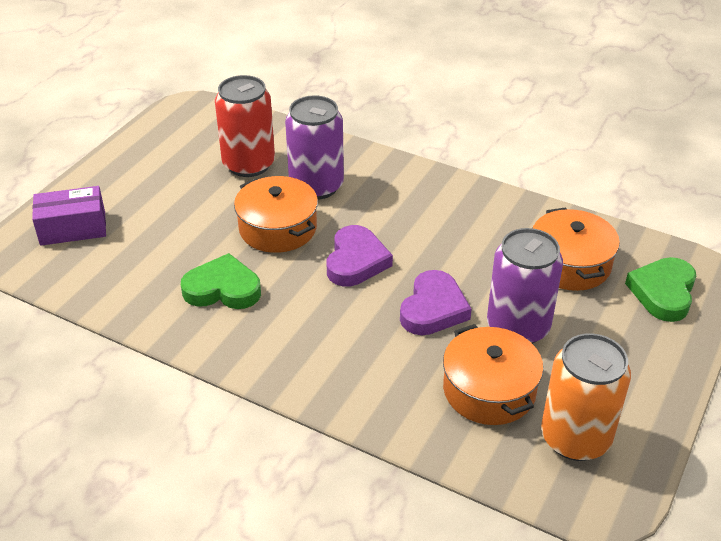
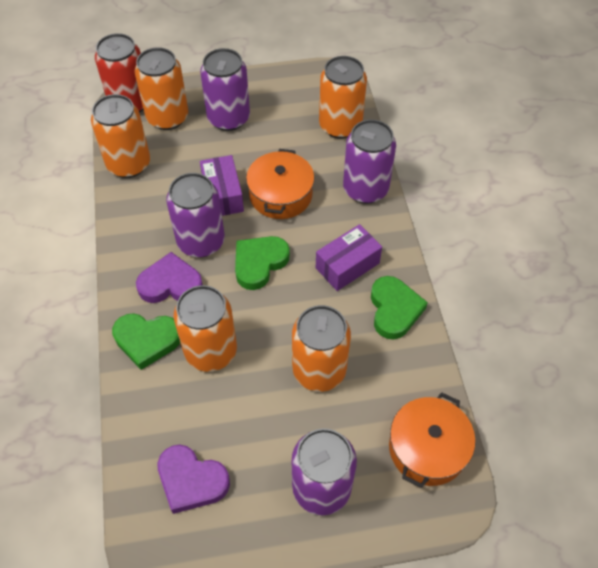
green heart: 2 -> 3
orange can: 1 -> 5
orange pot: 3 -> 2
purple box: 1 -> 2
purple can: 2 -> 4

